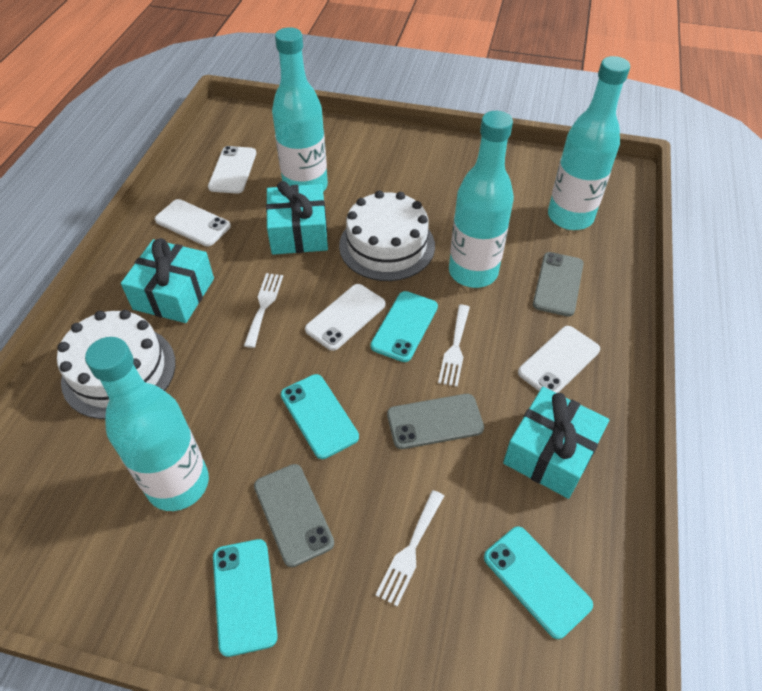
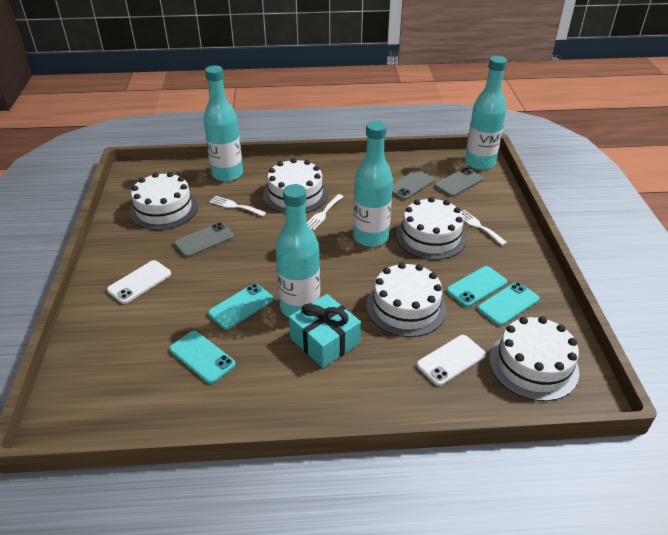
turquoise gift: 3 -> 1
white cake: 2 -> 5
white phone: 4 -> 2

